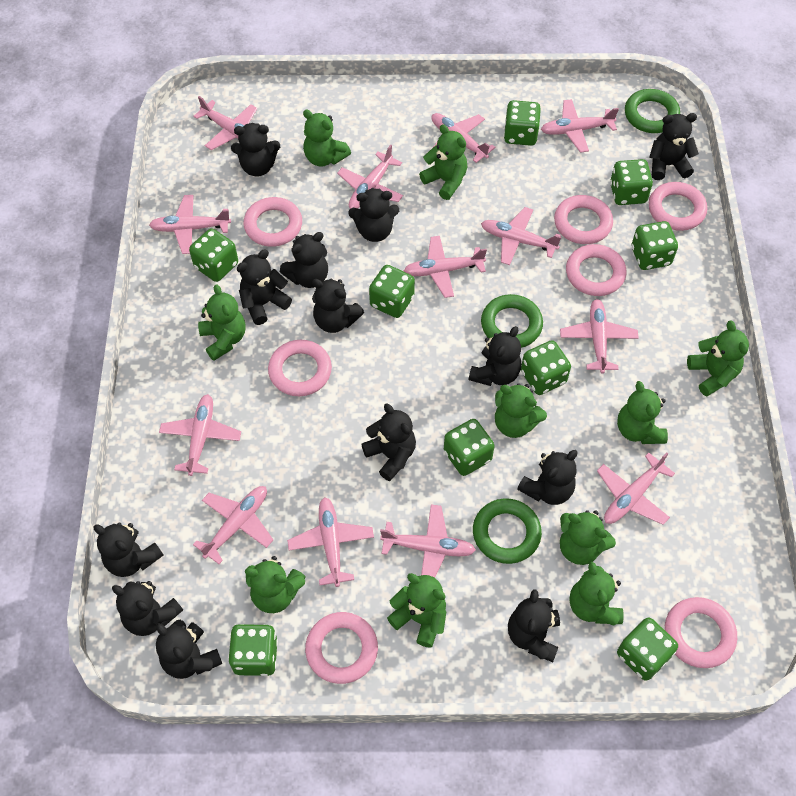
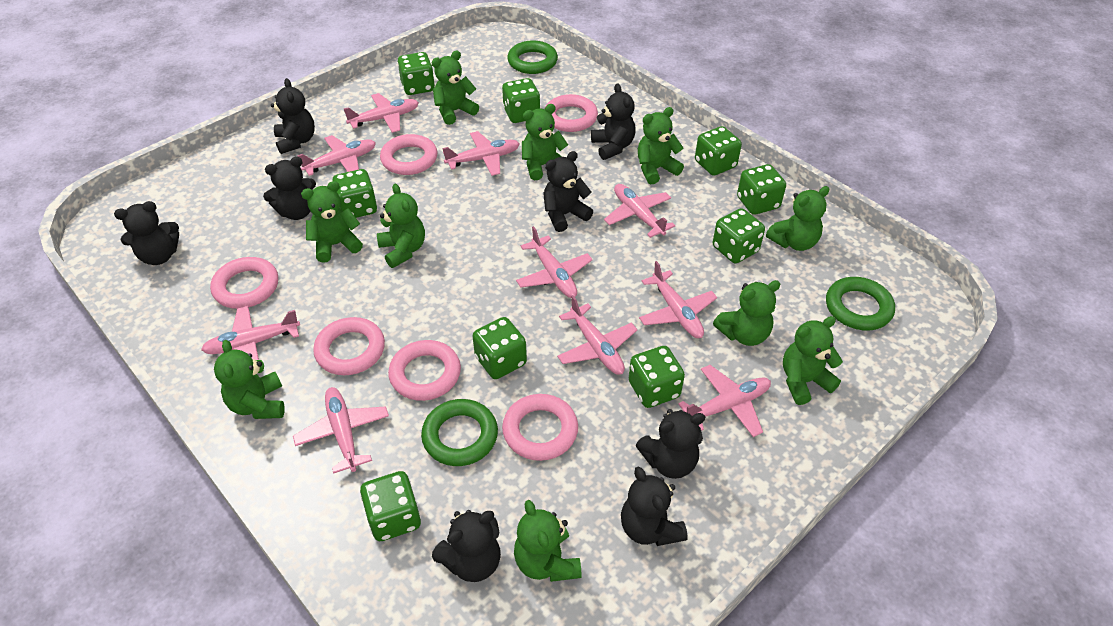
black teddy bear: 13 -> 8
pink plane: 13 -> 10
pink ring: 7 -> 6

